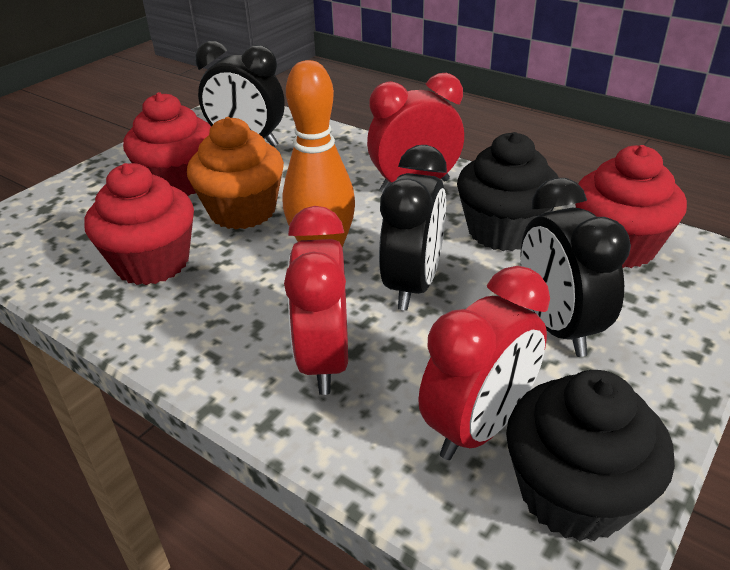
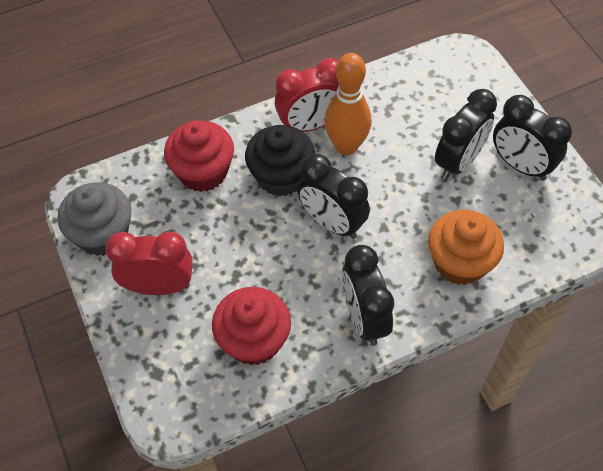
black clock: 3 -> 4
black cupcake: 2 -> 1
grey cupcake: 0 -> 1
red clock: 3 -> 2
red cupcake: 3 -> 2

